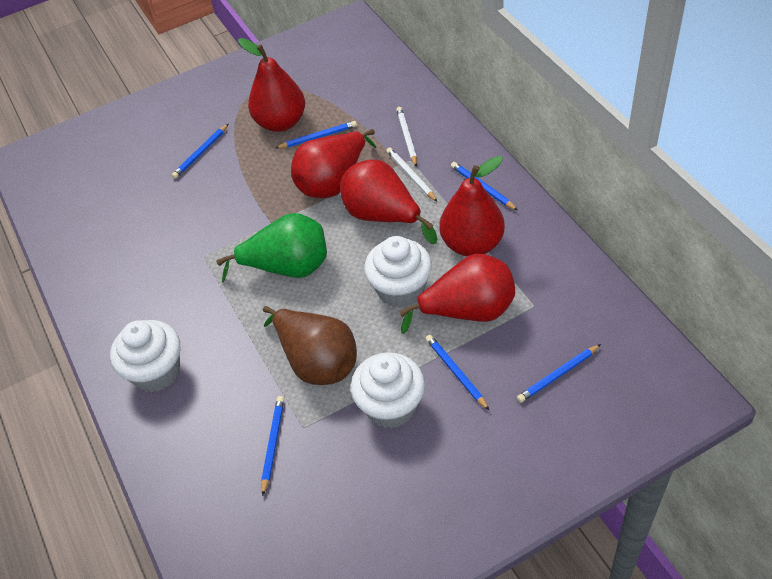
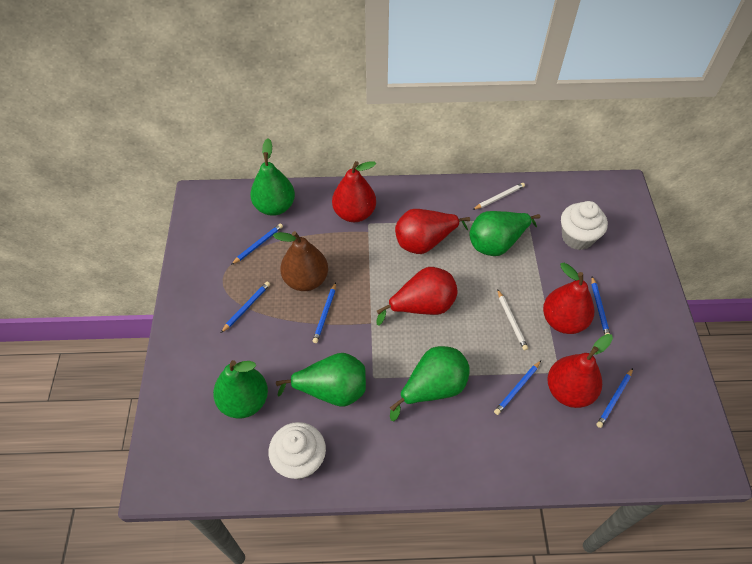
green pear: 1 -> 5
white cupcake: 3 -> 2

